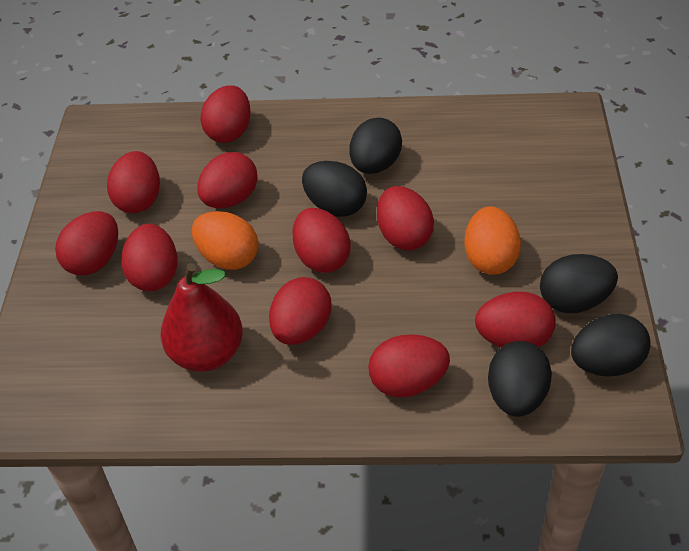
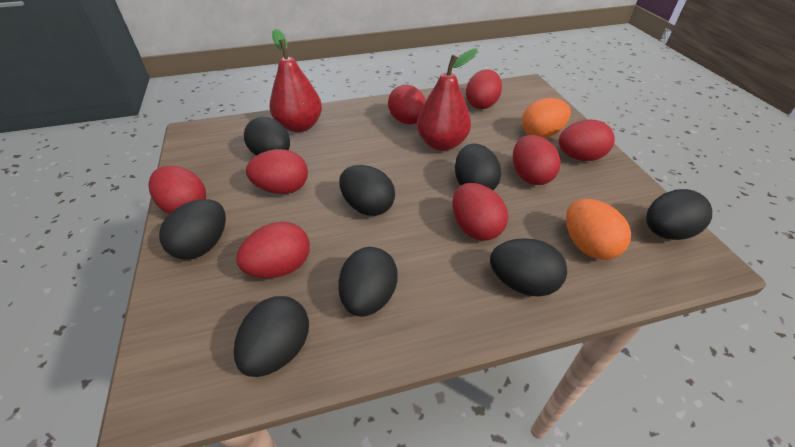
black egg: 5 -> 8
red egg: 10 -> 8
red pear: 1 -> 2

